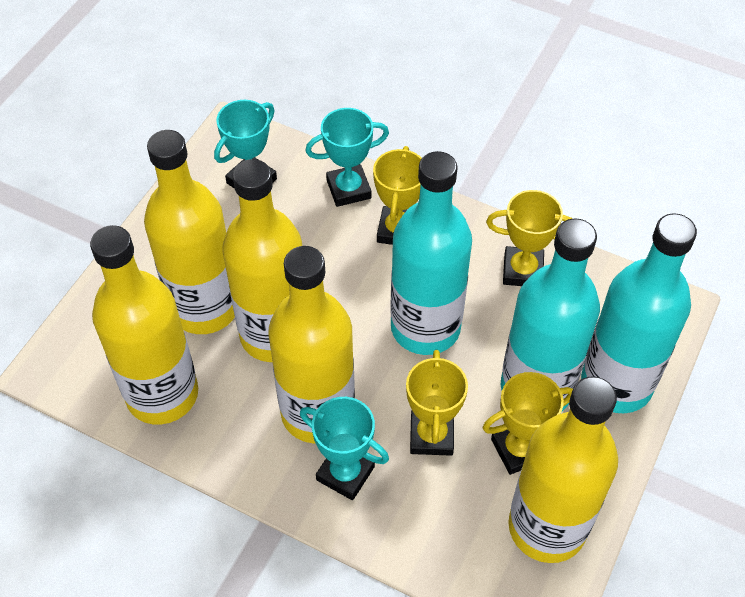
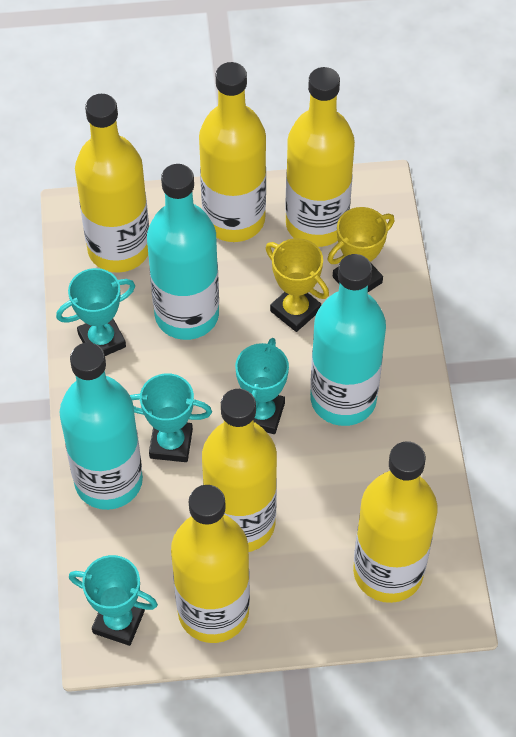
turquoise trophy: 3 -> 4
yellow bottle: 5 -> 6
yellow trophy: 4 -> 2

